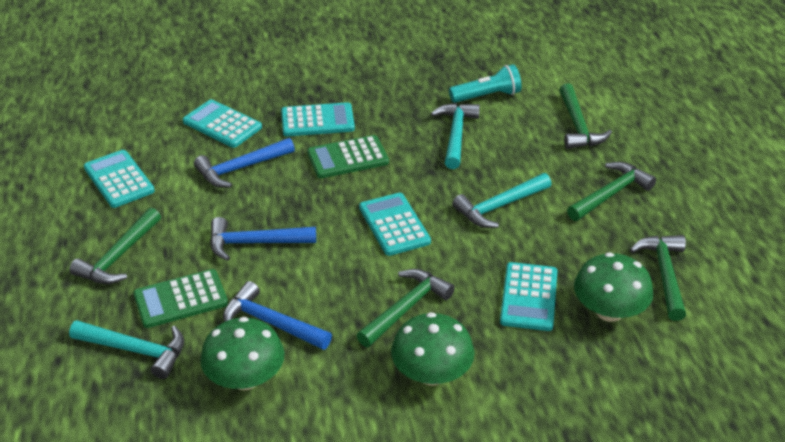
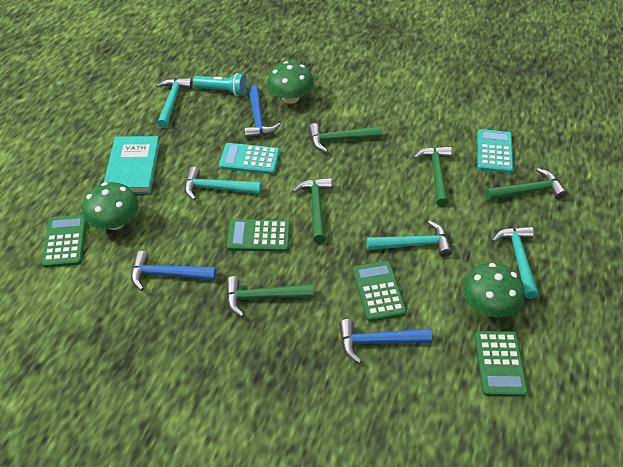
green calculator: 2 -> 4
turquoise book: 0 -> 1
turquoise calculator: 5 -> 2
turquoise hammer: 3 -> 4

